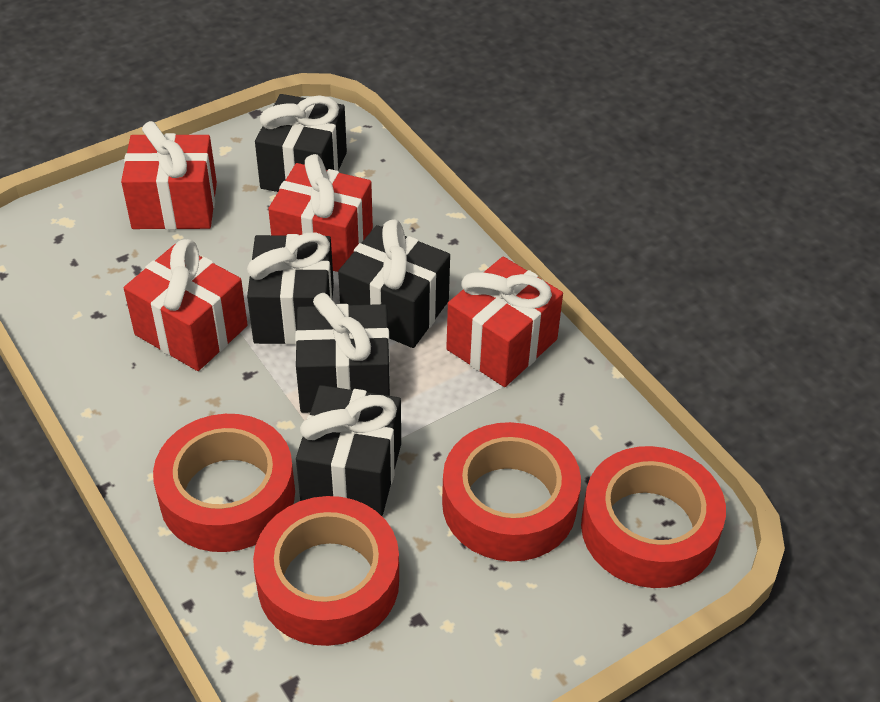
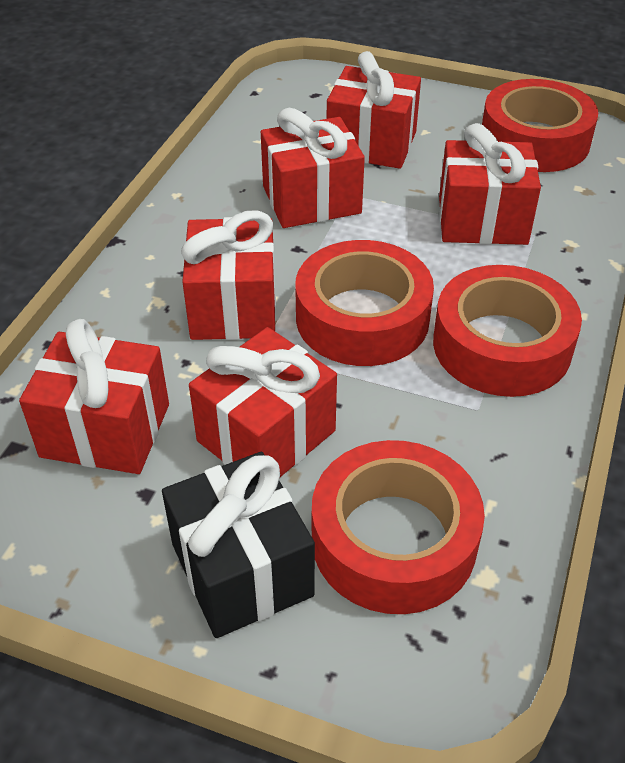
black gift: 5 -> 1
red gift: 4 -> 6

